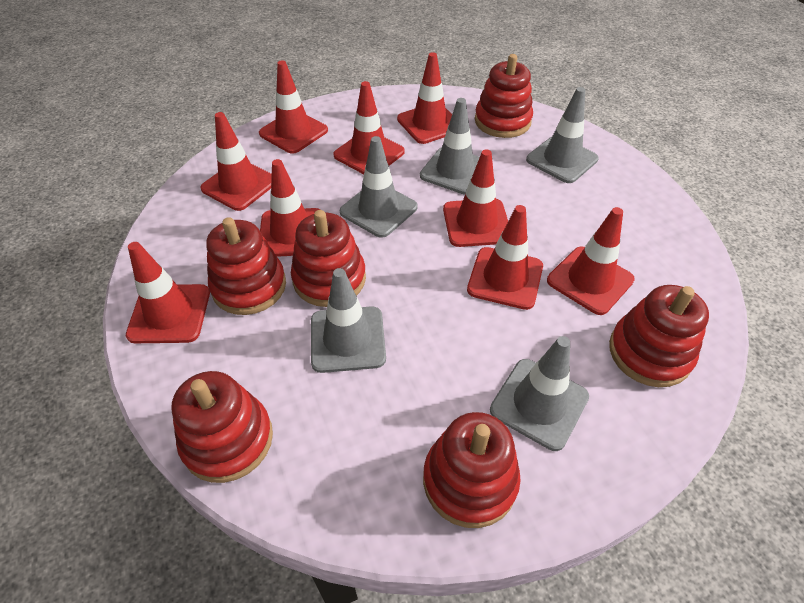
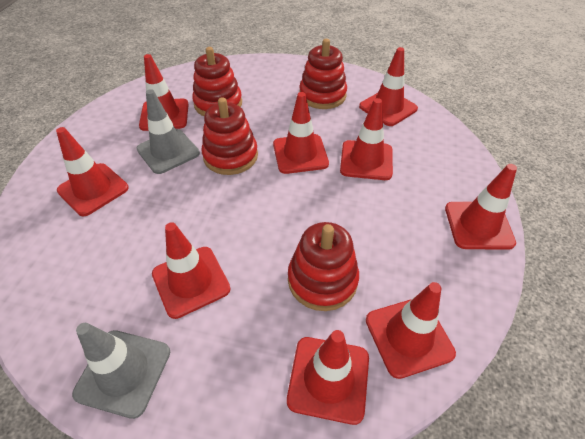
grey traffic cone: 5 -> 2
red stacking toy: 6 -> 4

